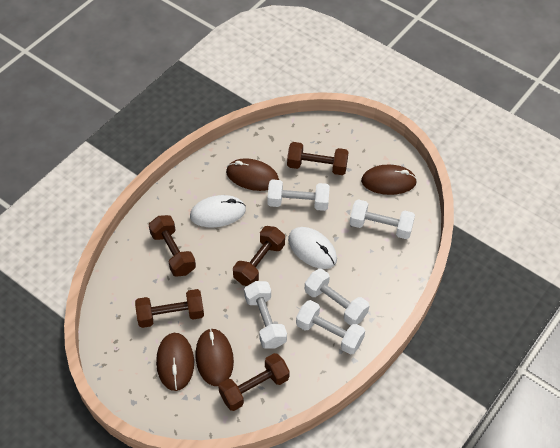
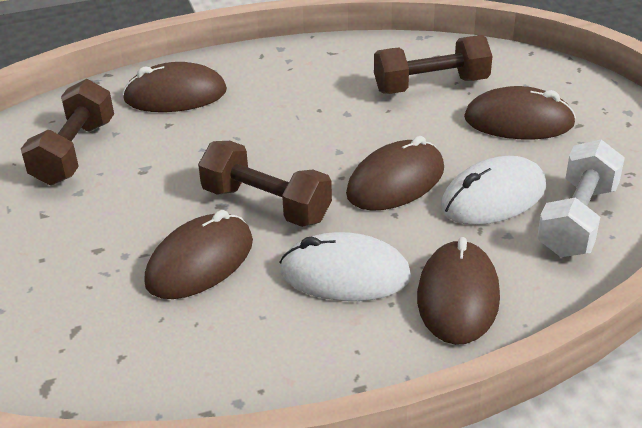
brown dumbbell: 5 -> 3
brown mouse: 4 -> 5
white dumbbell: 5 -> 1

